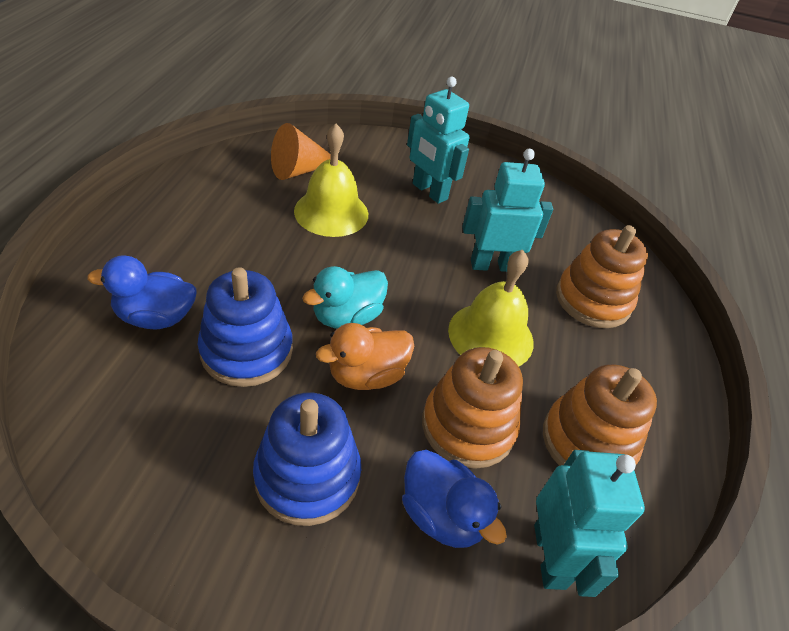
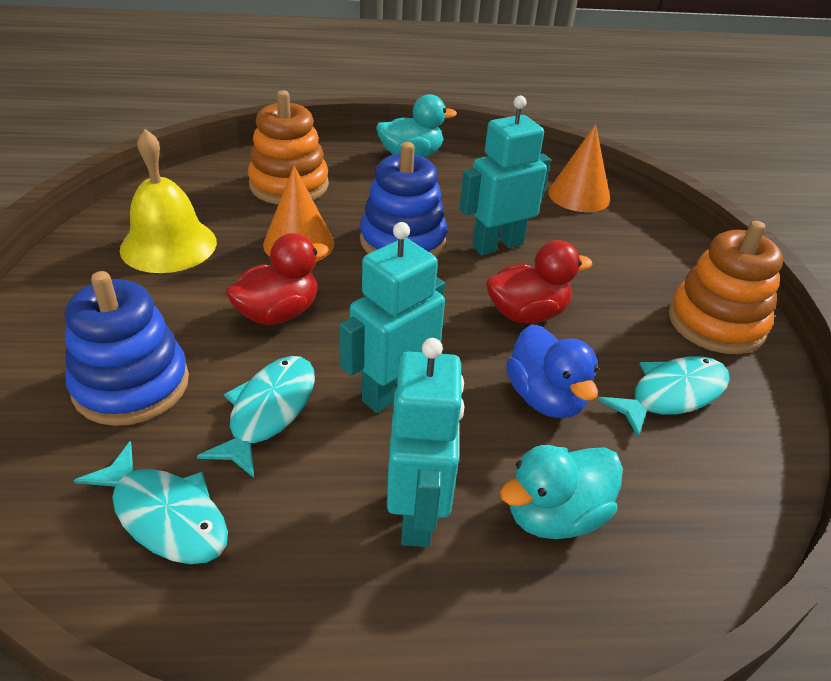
blue duck: 2 -> 1
orange cone: 1 -> 2
orange duck: 1 -> 0
orange stacking toy: 3 -> 2
red duck: 0 -> 2
turquoise duck: 1 -> 2
turquoise fish: 0 -> 3
yellow bell: 2 -> 1

